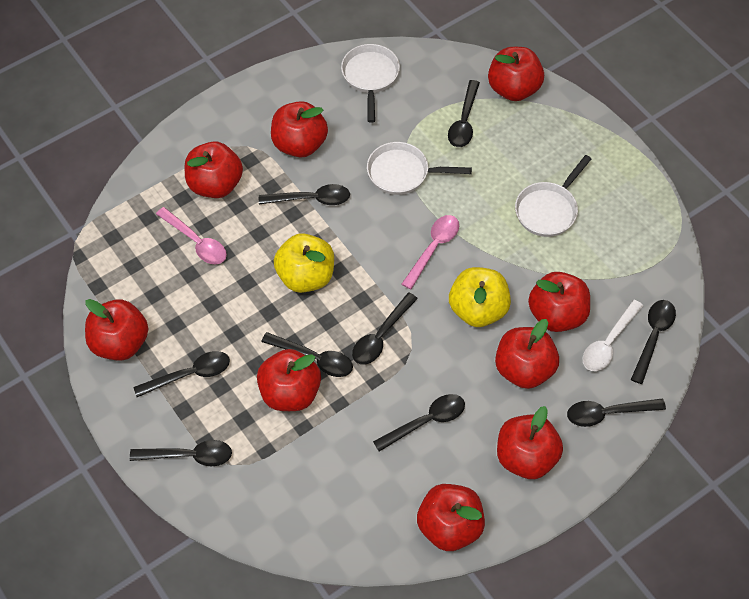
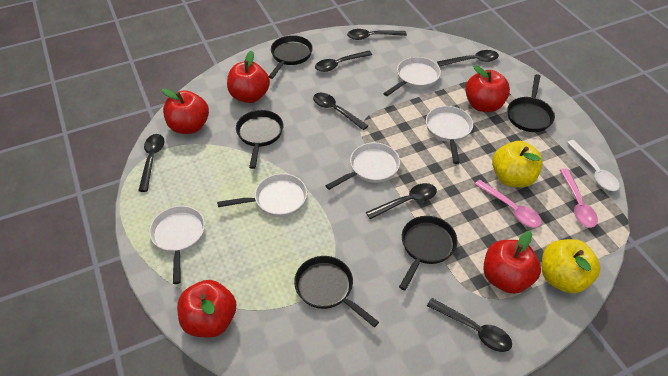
black pan: 0 -> 5
black spoon: 9 -> 7
red apple: 9 -> 5
white pan: 3 -> 5

